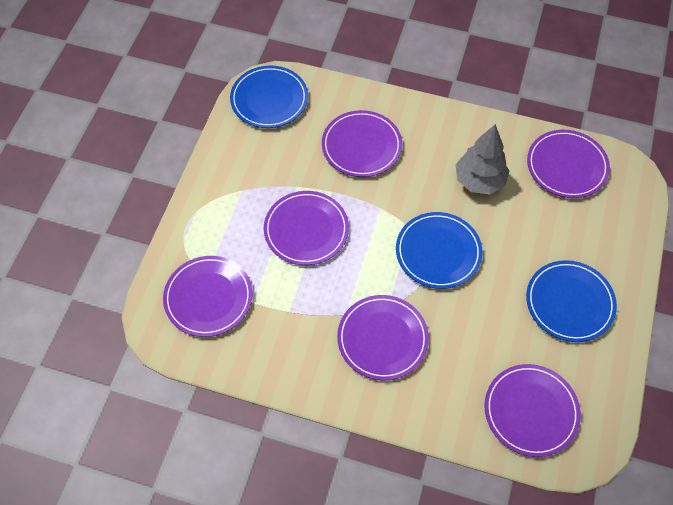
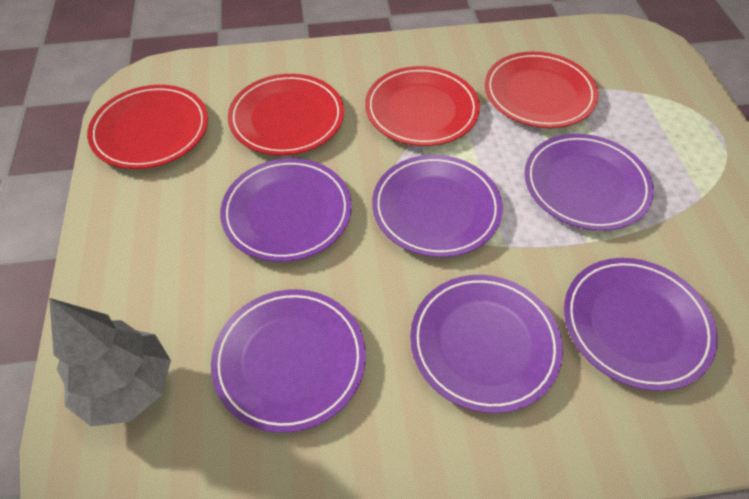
blue plate: 3 -> 0
red plate: 0 -> 4

